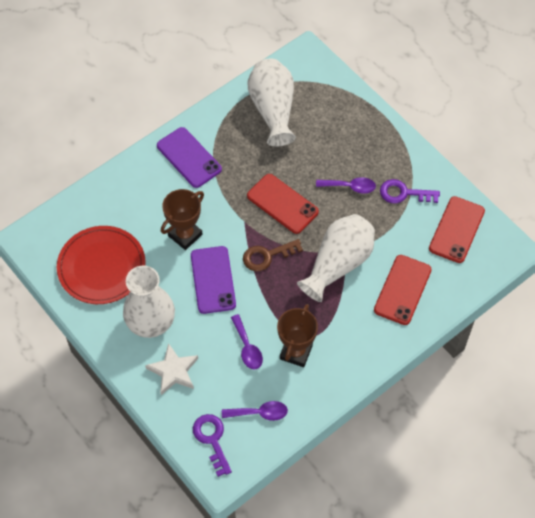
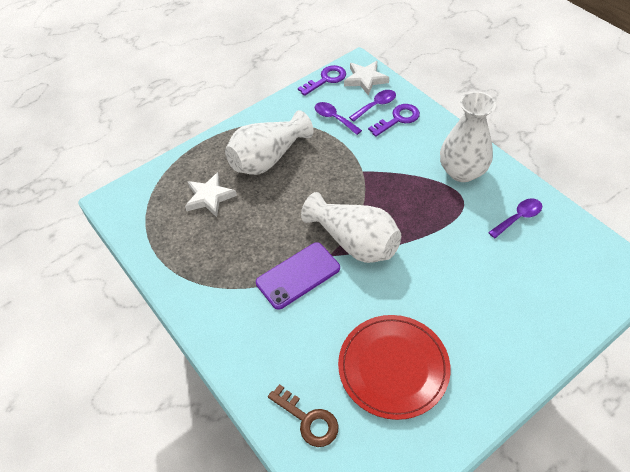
brown trophy: 2 -> 0
purple phone: 2 -> 1
red phone: 3 -> 0
white star: 1 -> 2

